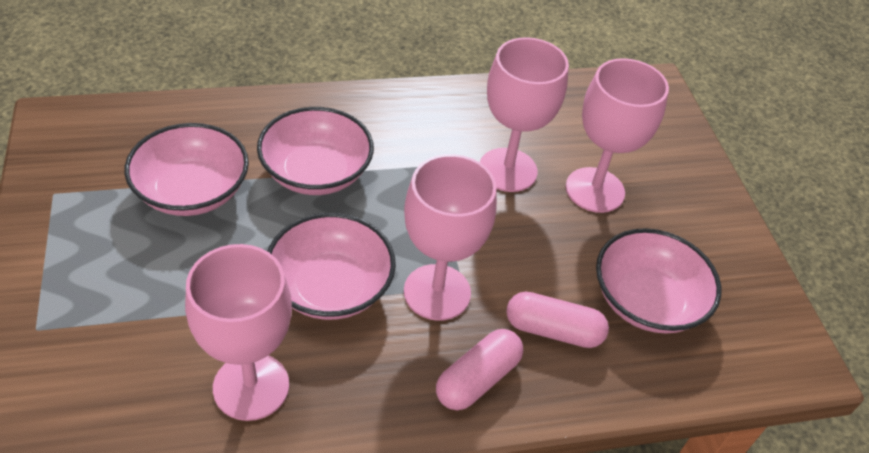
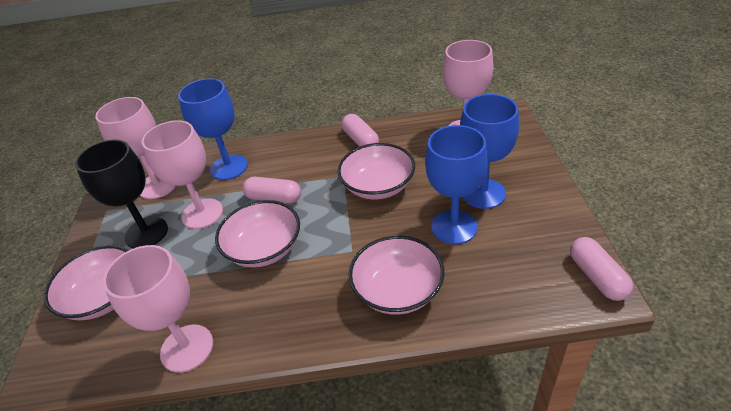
black goblet: 0 -> 1
blue goblet: 0 -> 3
pink capsule: 2 -> 3

